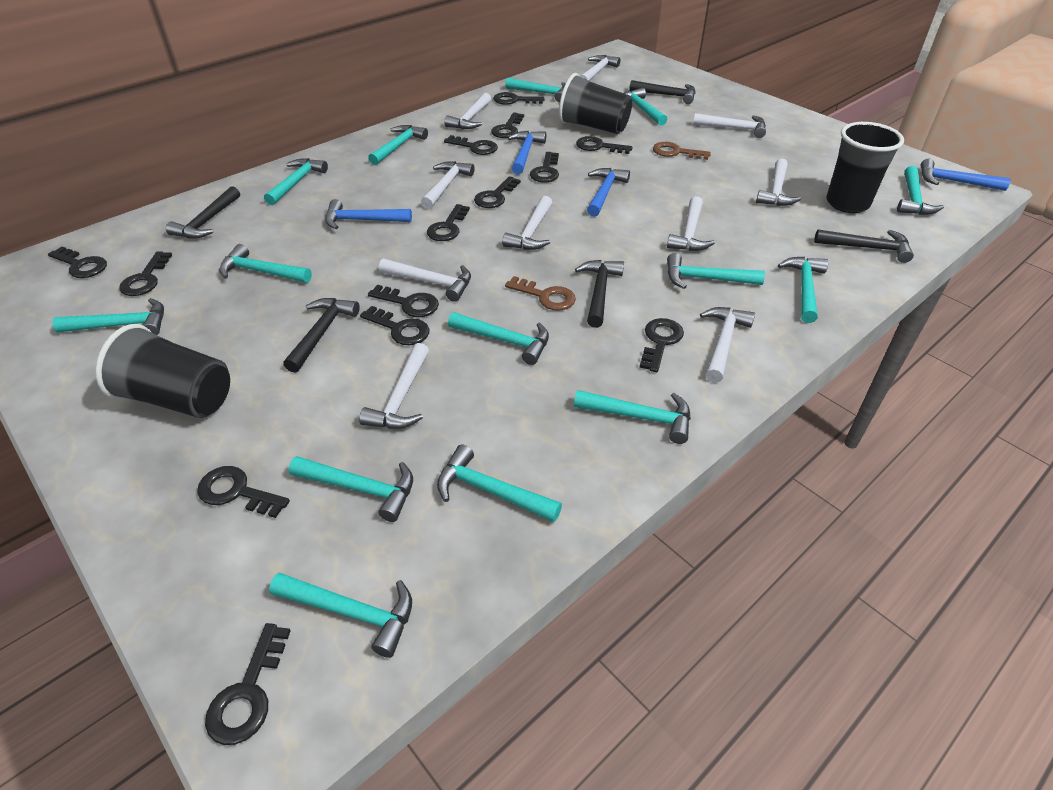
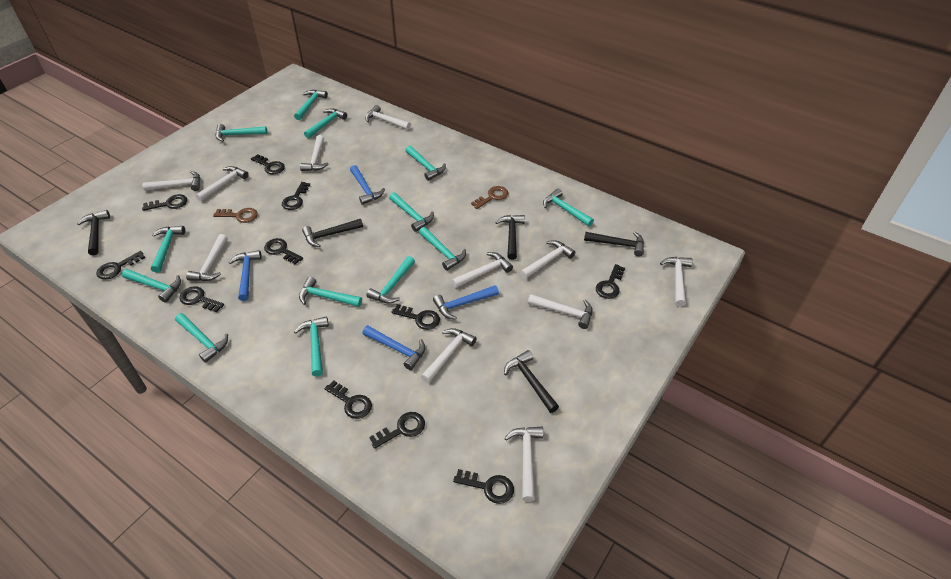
black cup: 3 -> 0
black key: 14 -> 11
turquoise hammer: 14 -> 13
white hammer: 10 -> 11

